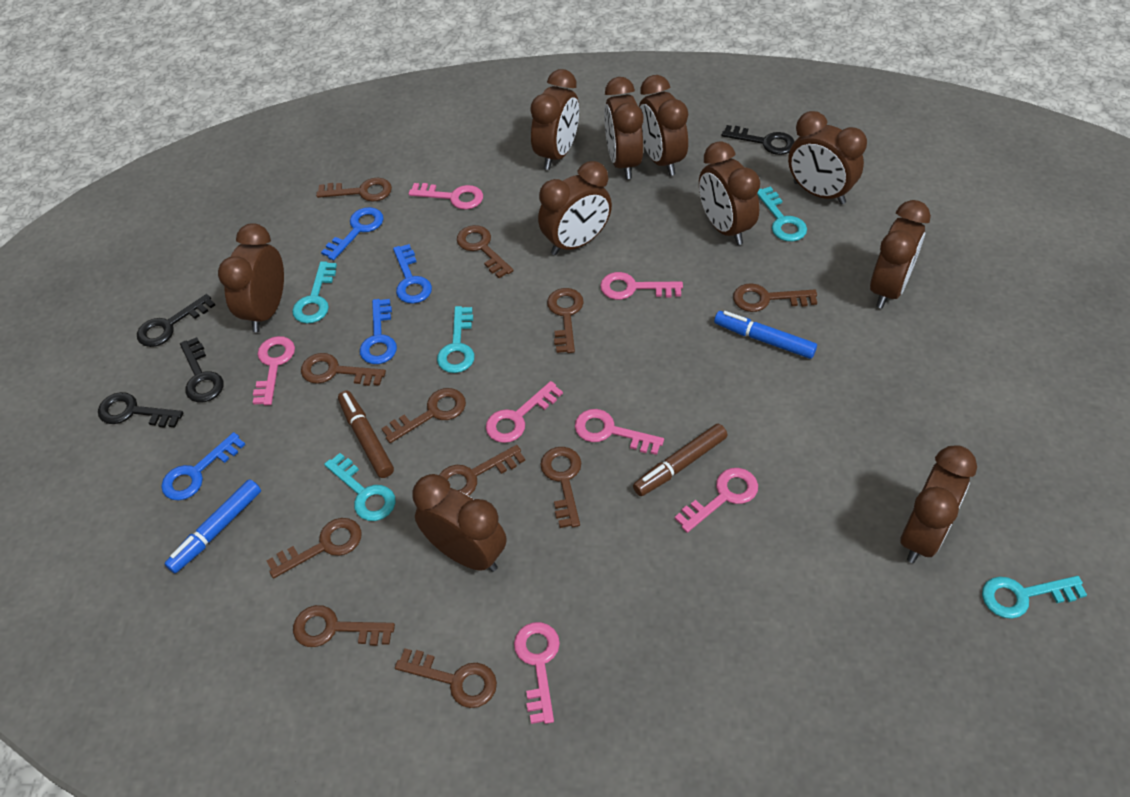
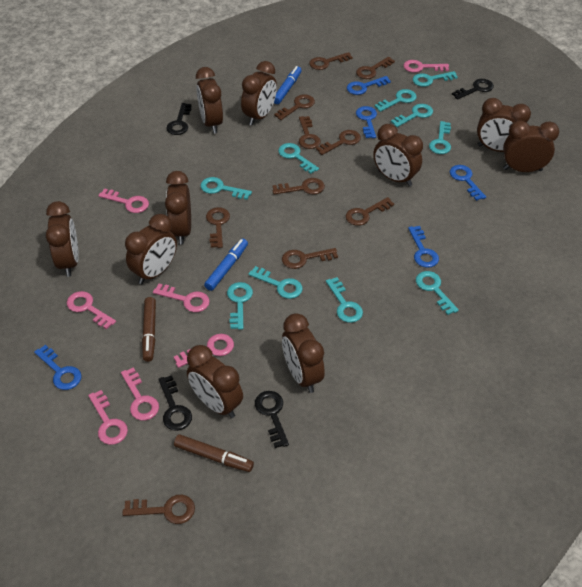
blue key: 4 -> 5
brown key: 11 -> 10
turquoise key: 5 -> 10

